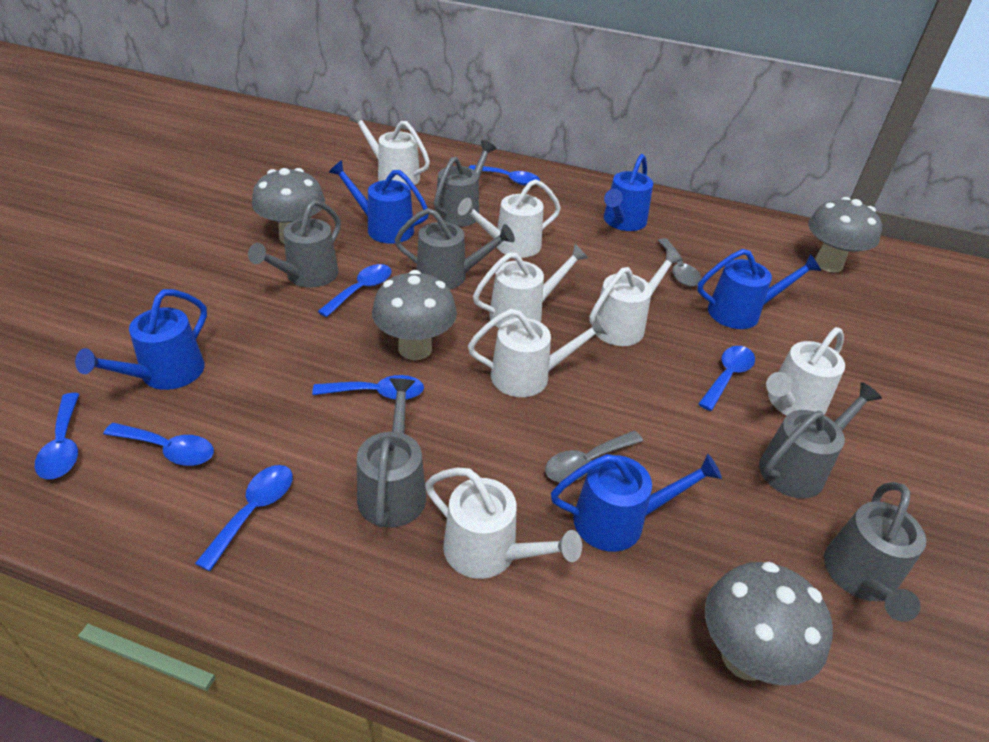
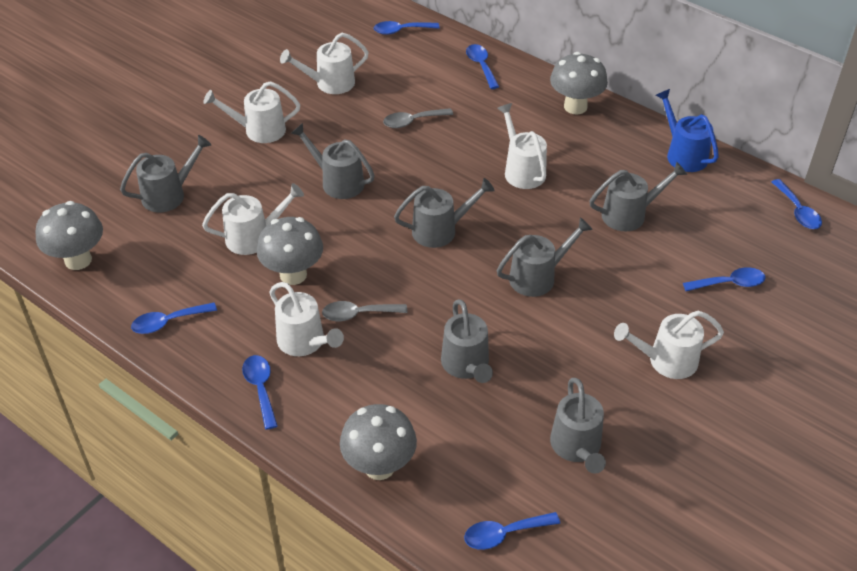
blue watering can: 5 -> 1
grey watering can: 6 -> 7
white watering can: 7 -> 6

